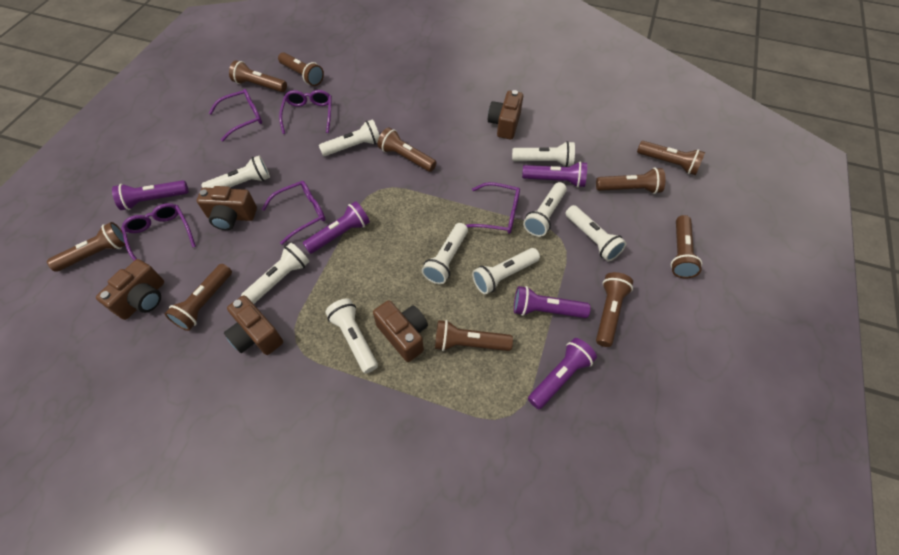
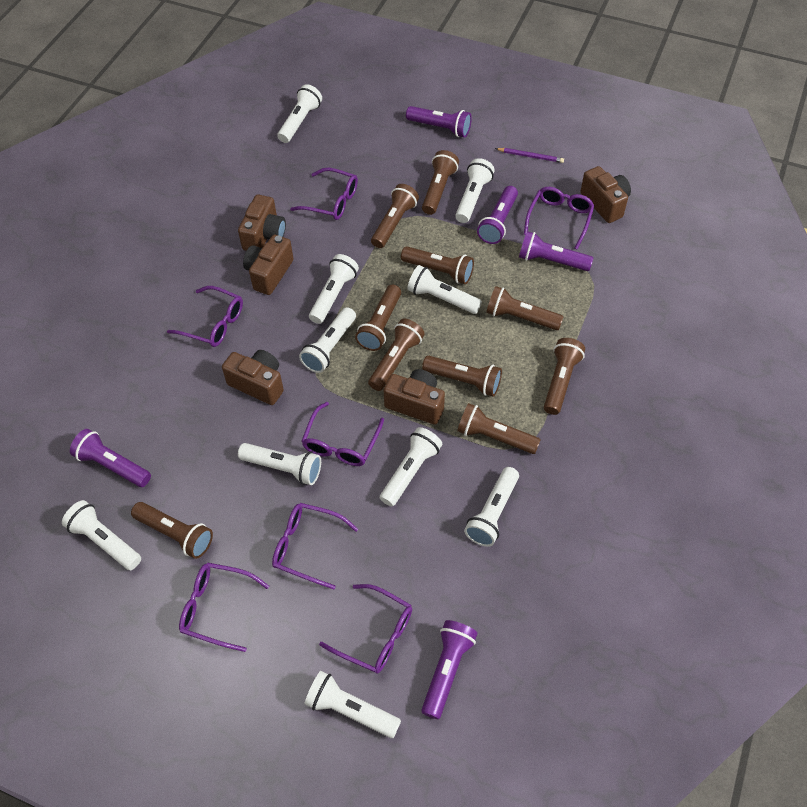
purple glasses: 5 -> 7
purple pencil: 0 -> 1
white flashlight: 9 -> 10

